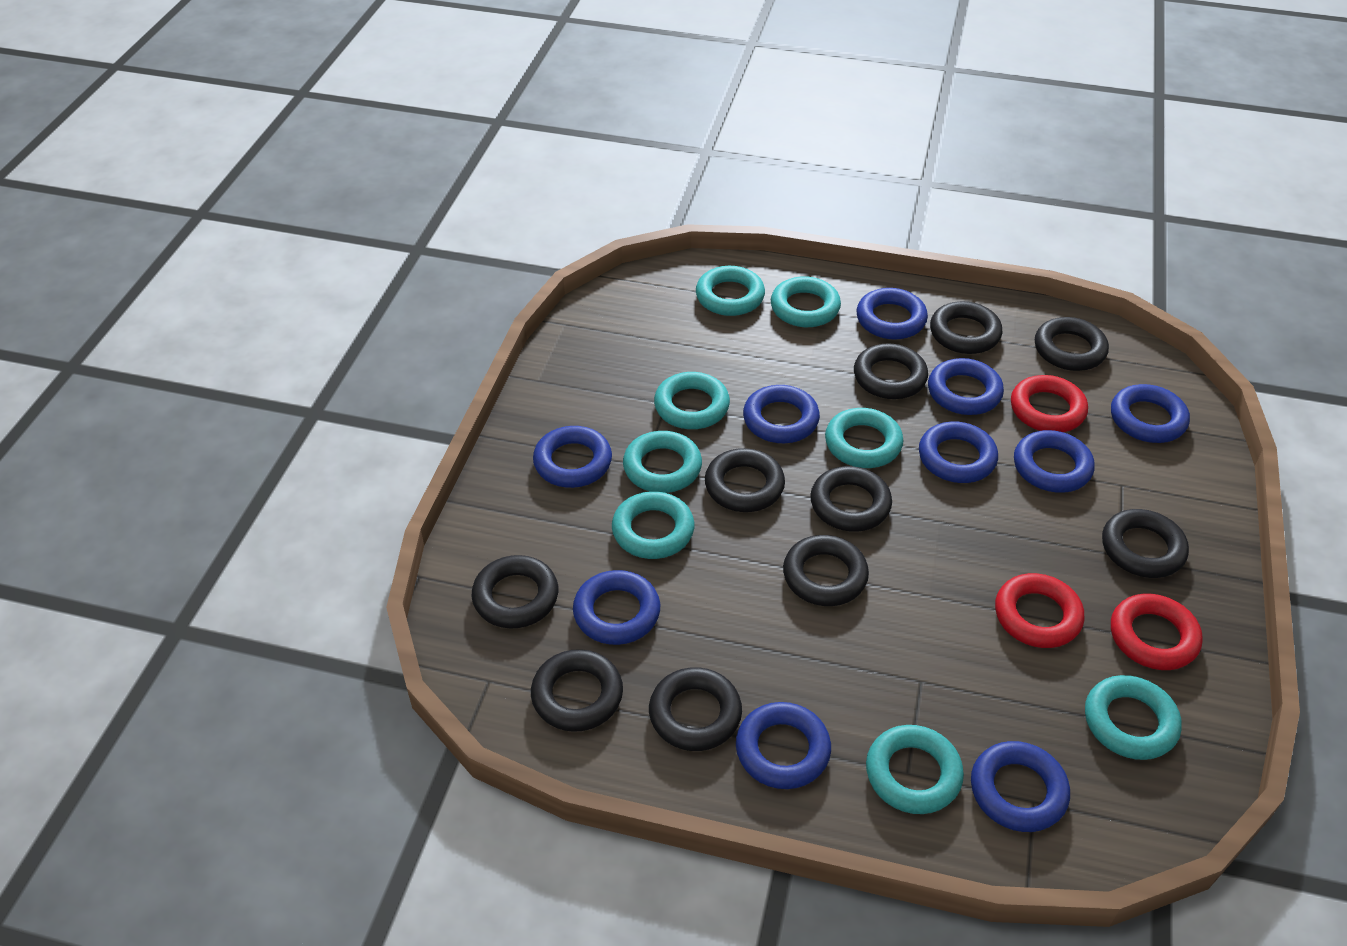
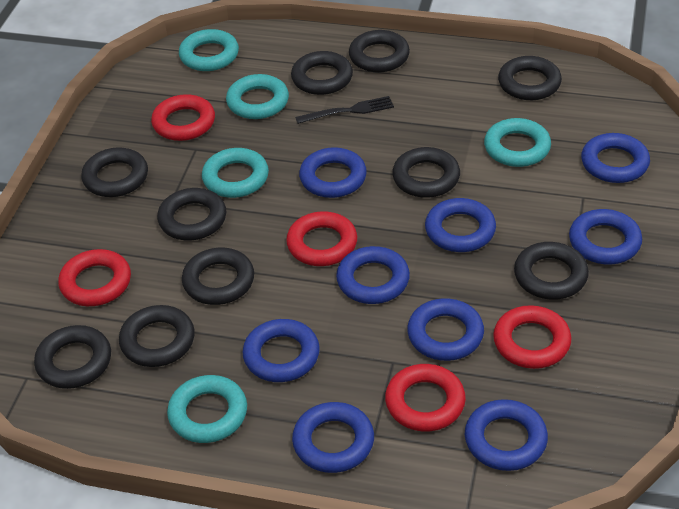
black fork: 0 -> 1
blue ring: 10 -> 9
red ring: 3 -> 5
turquoise ring: 8 -> 5

